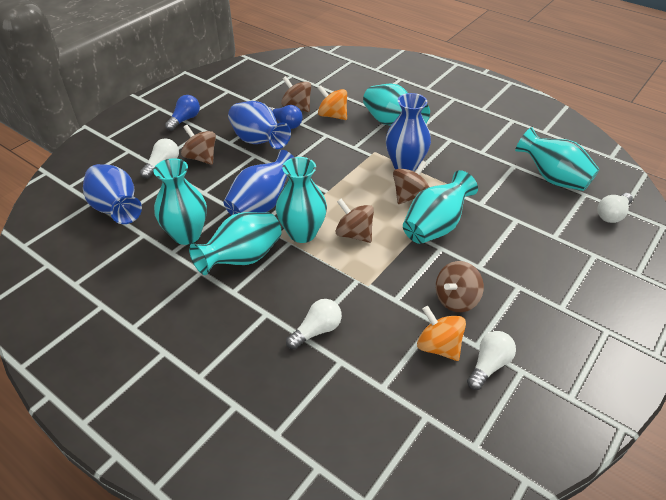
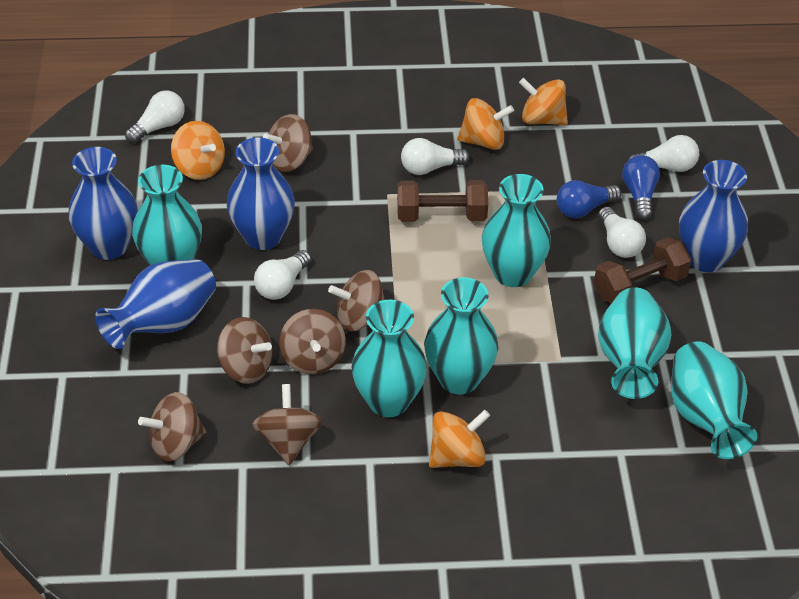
brown dumbbell: 0 -> 2
brown spinning top: 5 -> 6
orange spinning top: 2 -> 4
white light bulb: 4 -> 5

